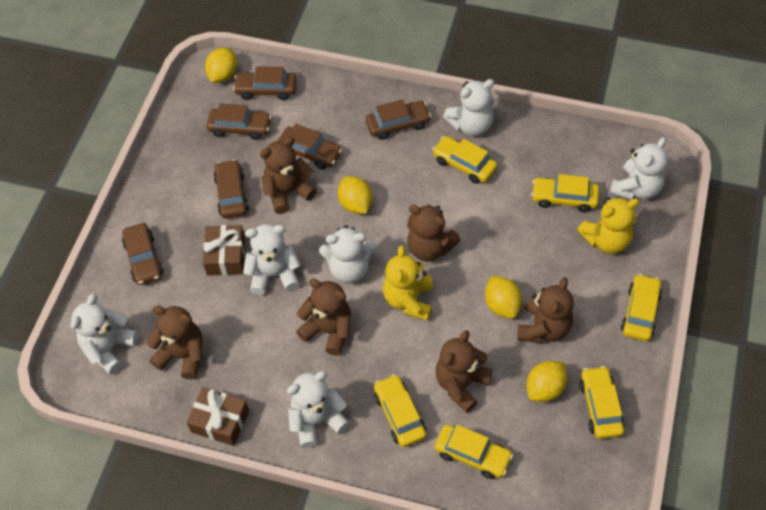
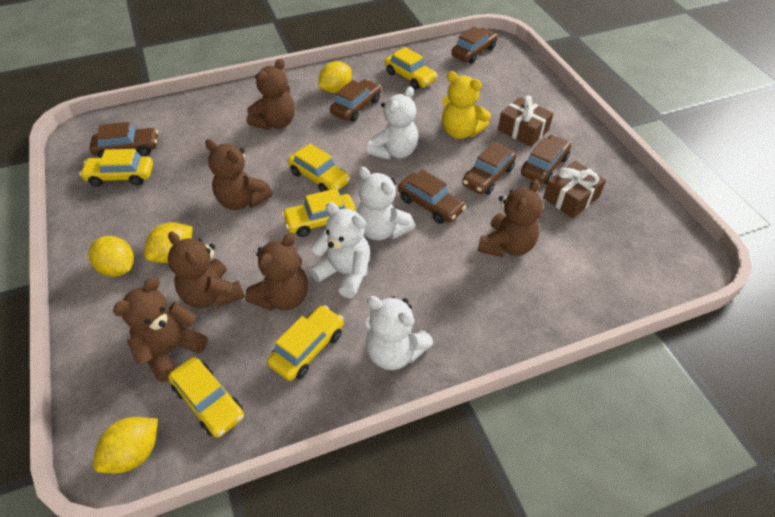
white teddy bear: 6 -> 4
yellow teddy bear: 2 -> 1

